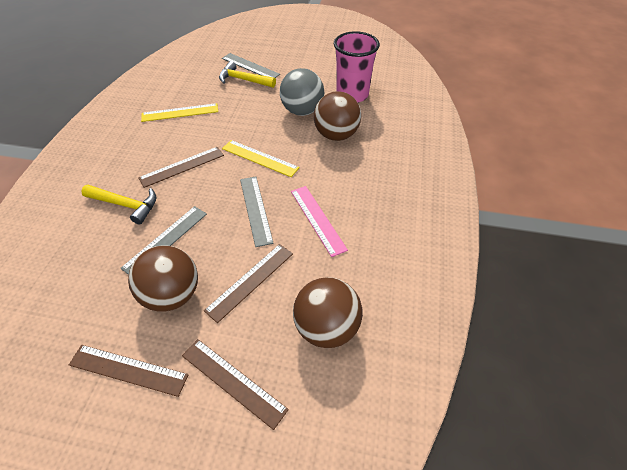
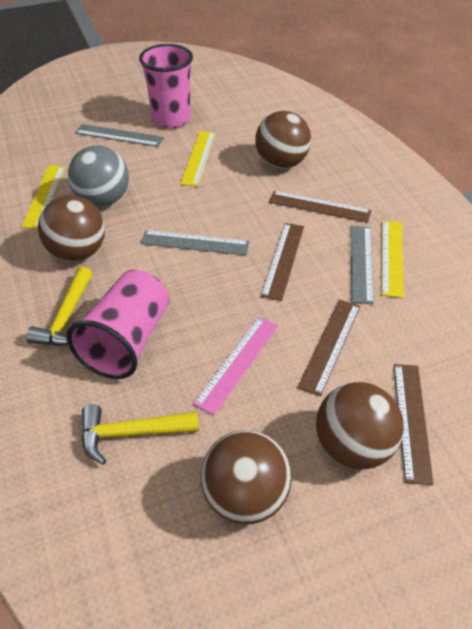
brown ball: 3 -> 4
pink cup: 1 -> 2
yellow ruler: 2 -> 3

